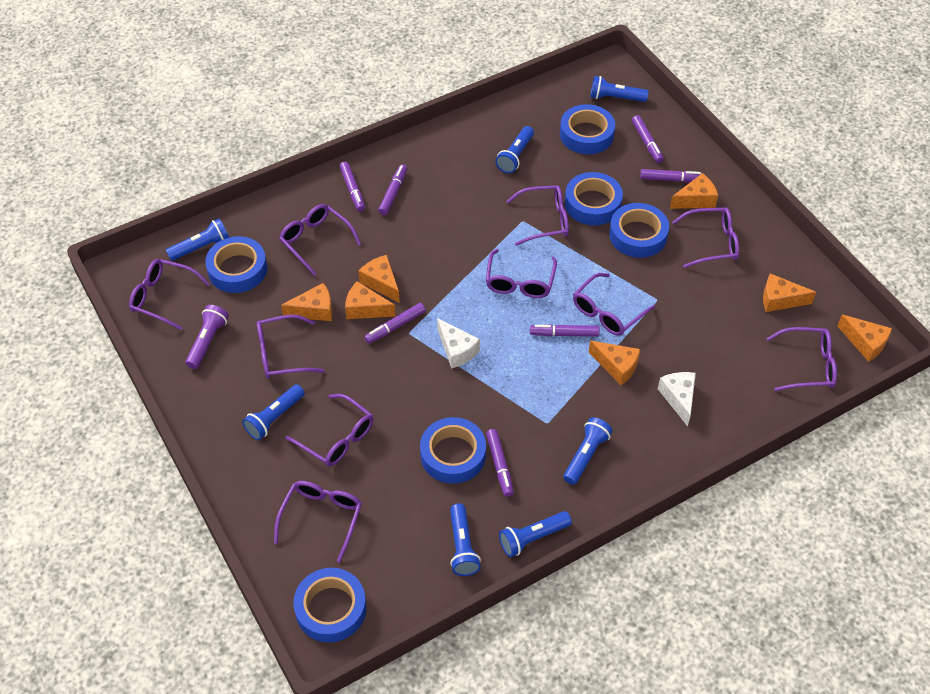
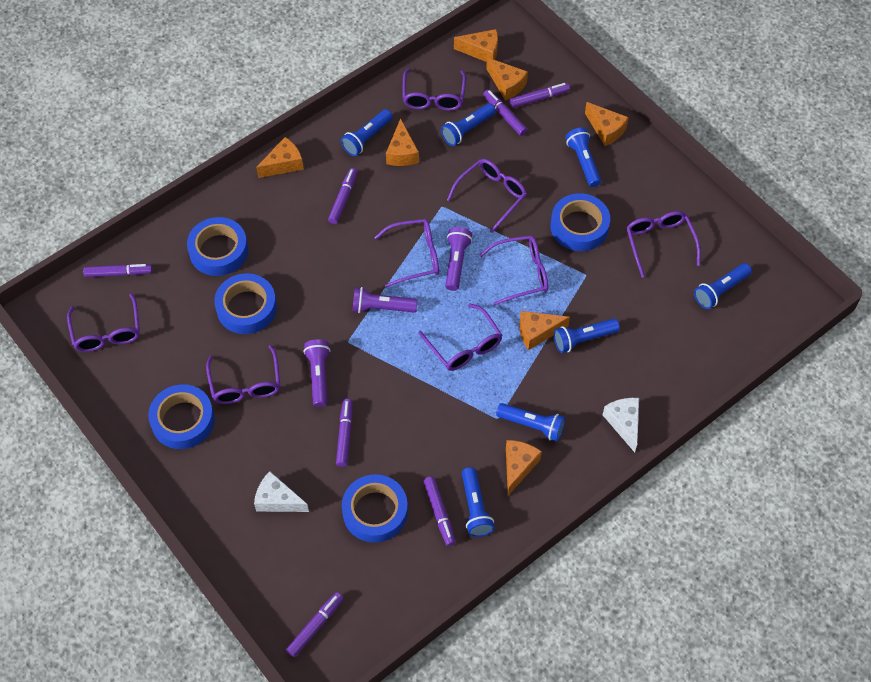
blue tape: 6 -> 5
purple flashlight: 1 -> 3
purple glasses: 10 -> 8

